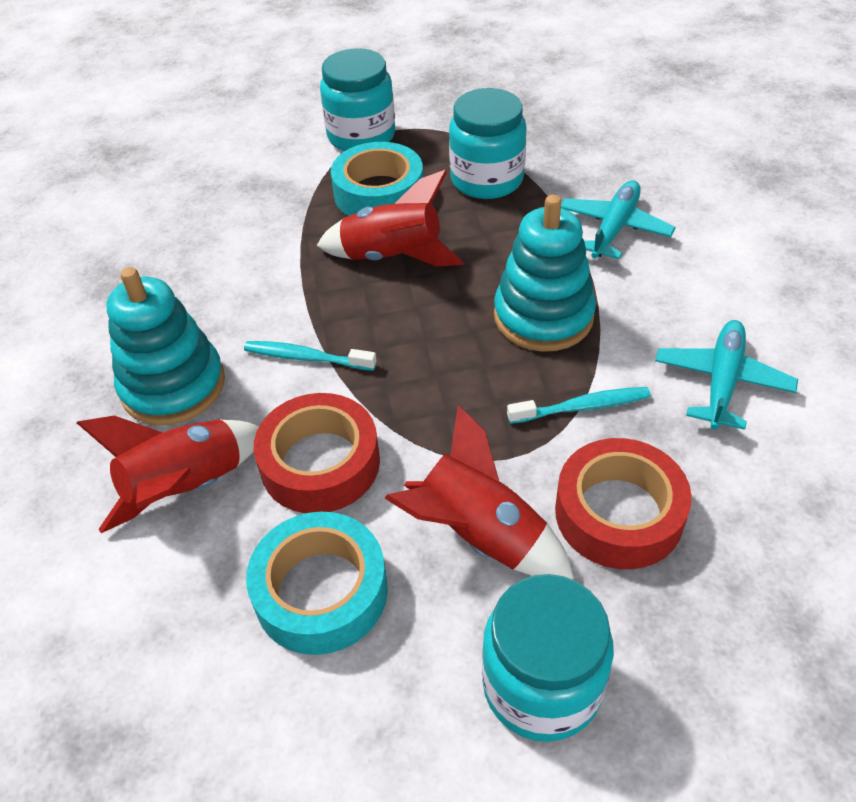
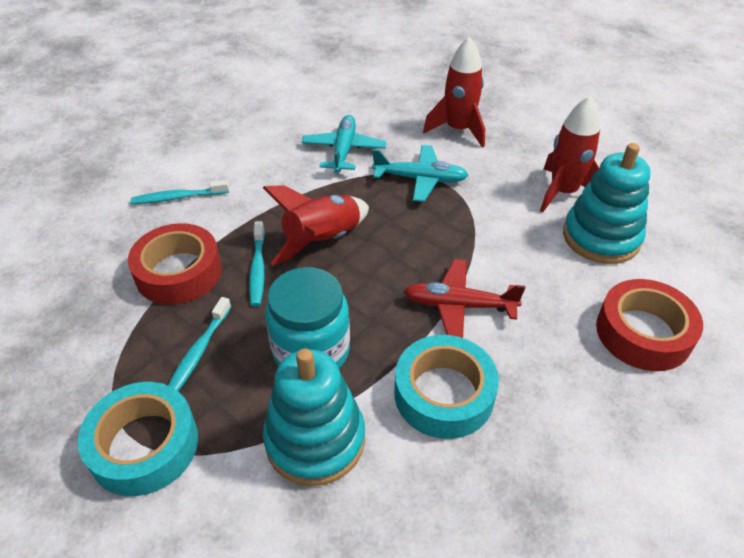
red plane: 0 -> 1
turquoise jar: 3 -> 1
turquoise toothbrush: 2 -> 3

